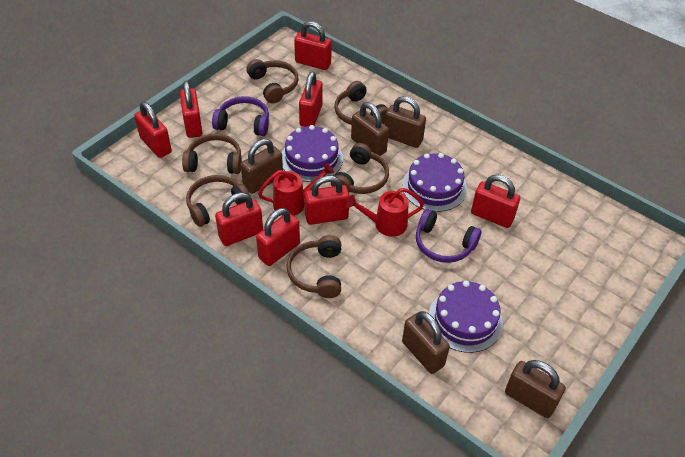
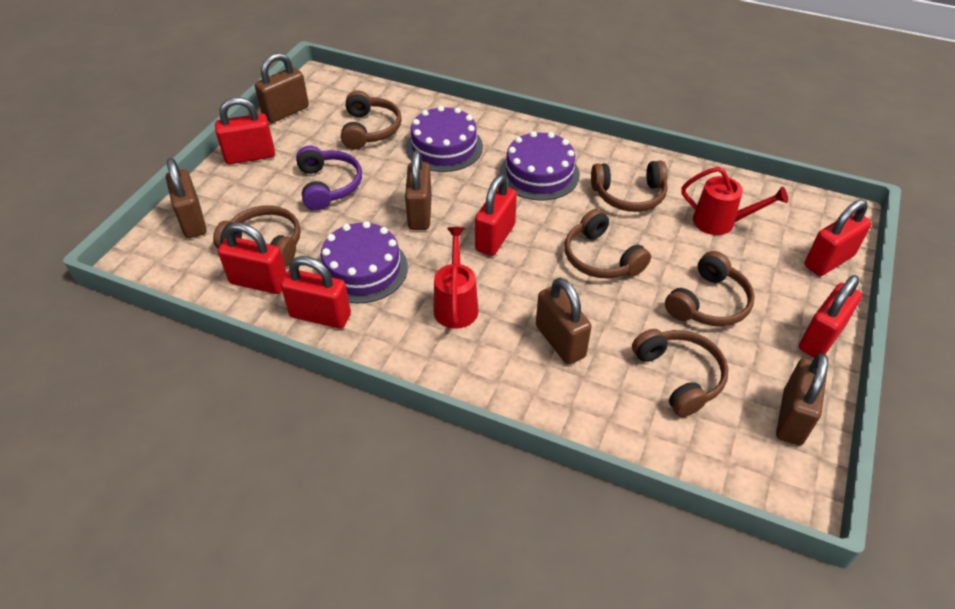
purple headphones: 2 -> 1
red padlock: 8 -> 6

